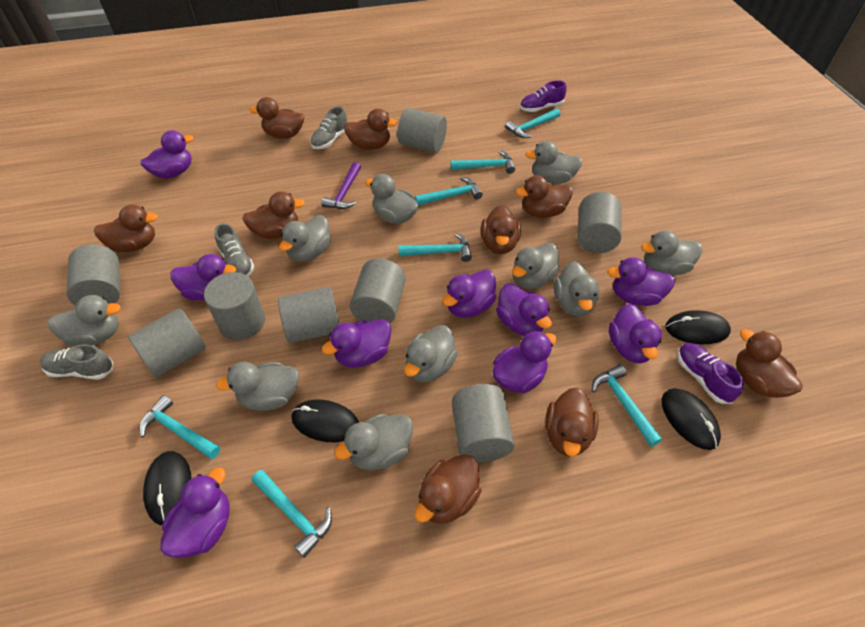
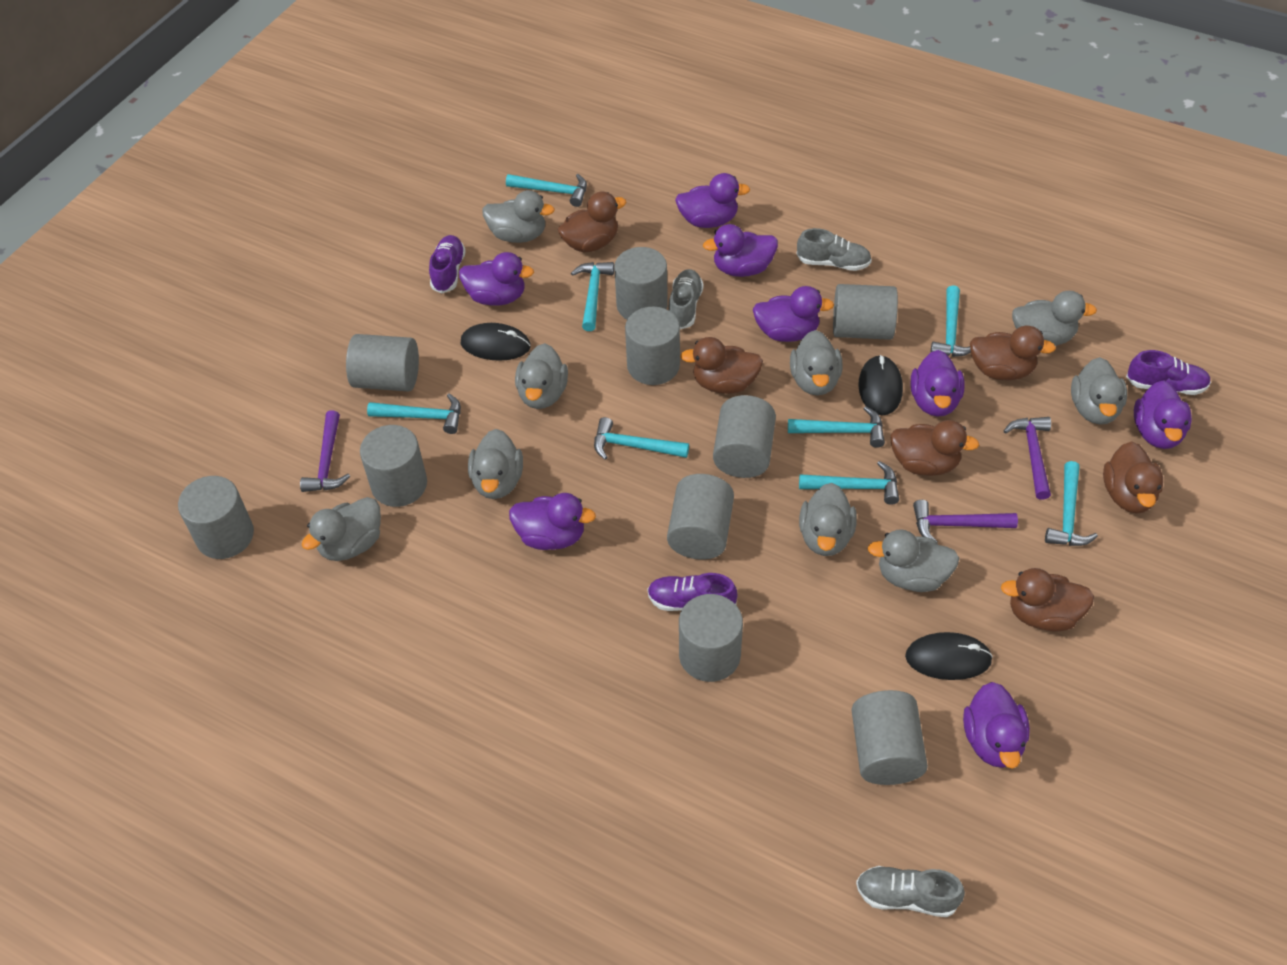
black mouse: 4 -> 3
brown duck: 9 -> 6
grey cylinder: 8 -> 10
grey duck: 10 -> 9
purple duck: 9 -> 8
purple hammer: 1 -> 3
purple shoe: 2 -> 3
turquoise hammer: 7 -> 8

